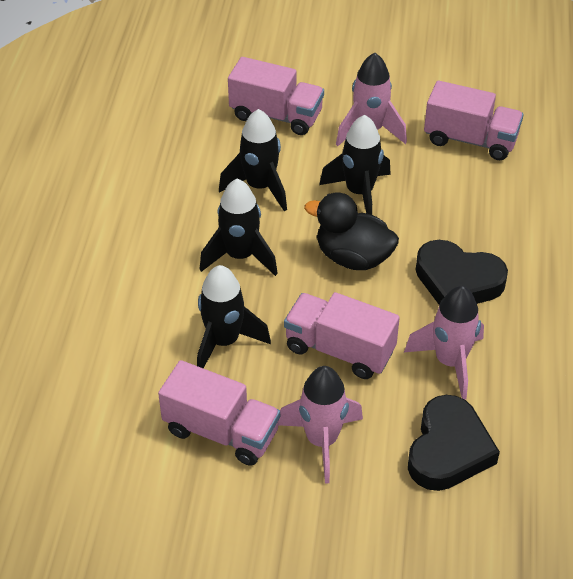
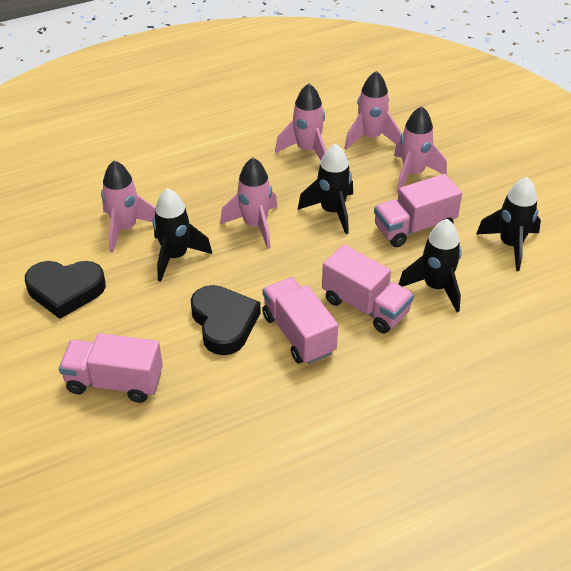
black duck: 1 -> 0
pink rocket: 3 -> 5

